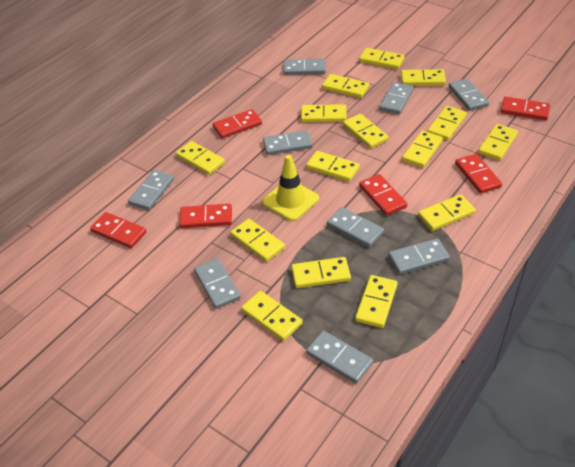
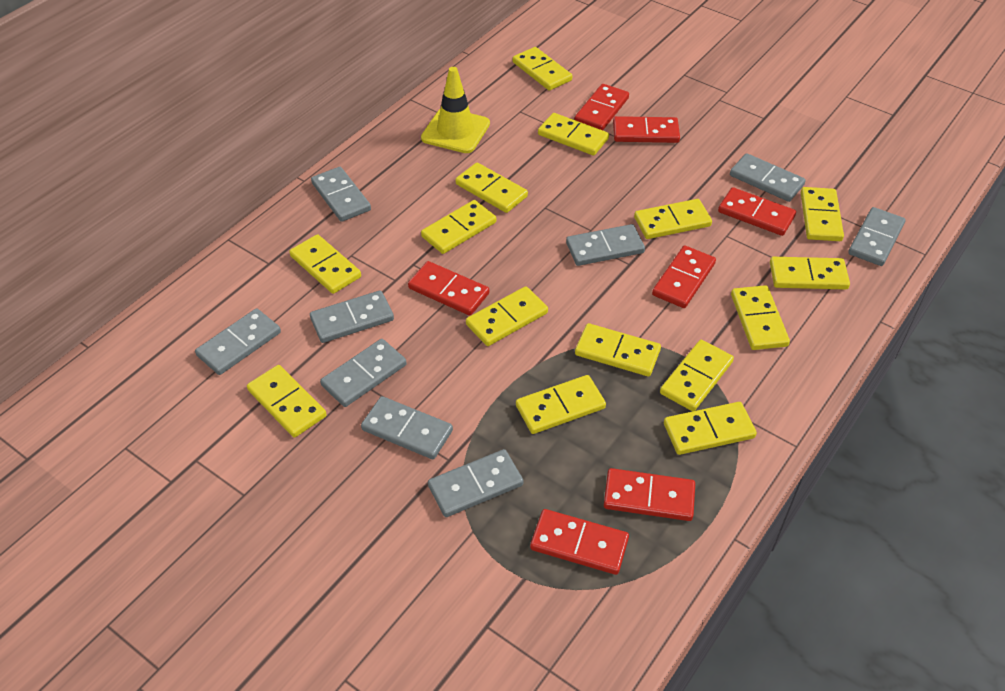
red domino: 6 -> 7

